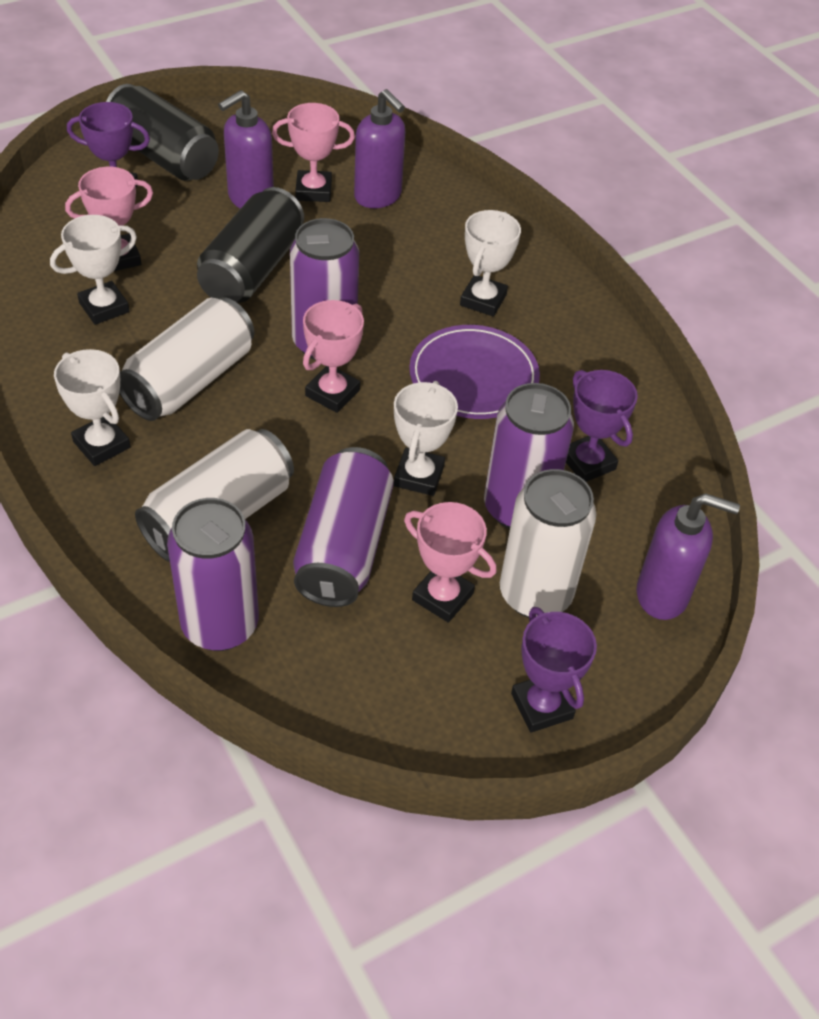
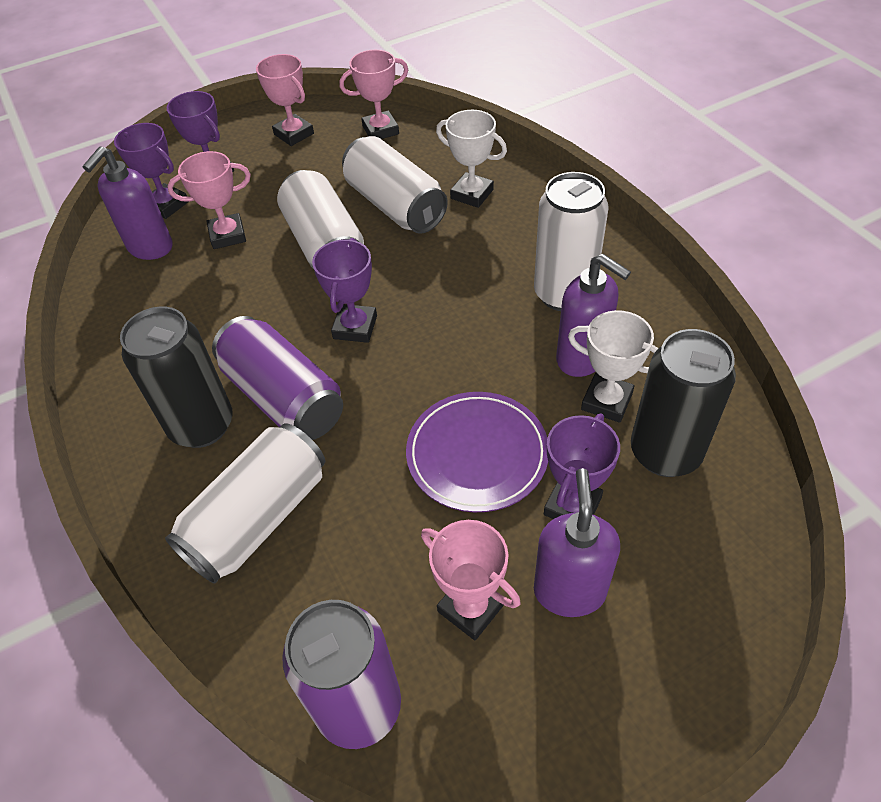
purple can: 4 -> 2
purple trophy: 3 -> 4
white can: 3 -> 4
white trophy: 4 -> 2

